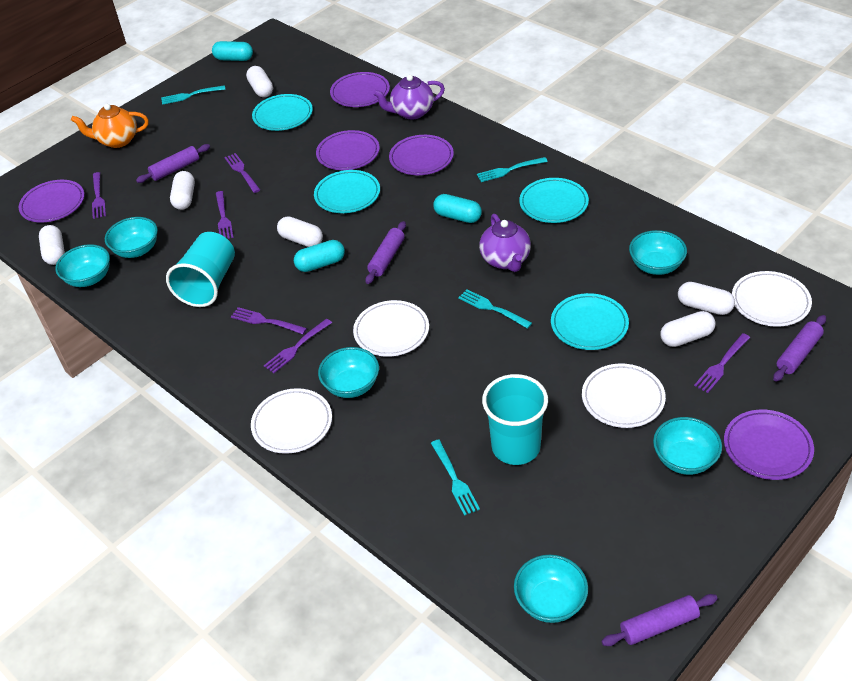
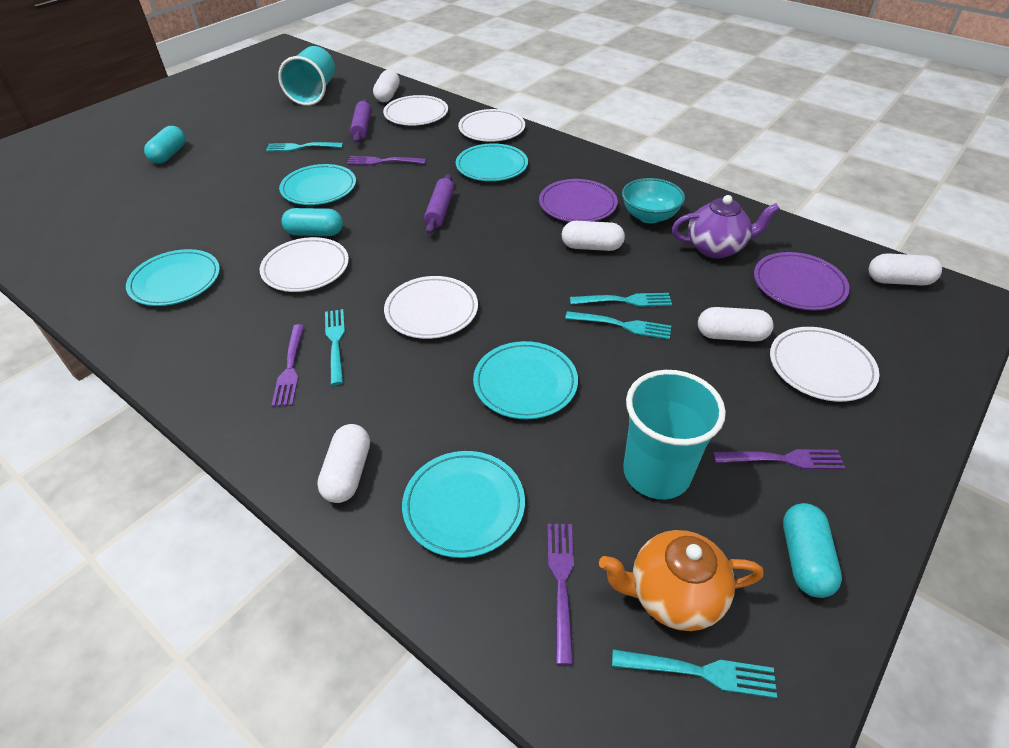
purple fork: 6 -> 4
purple plate: 5 -> 2
purple rolling pin: 4 -> 2
purple teapot: 2 -> 1
turquoise bowl: 6 -> 1
turquoise fork: 4 -> 5
turquoise plate: 4 -> 5
white capsule: 6 -> 5
white plate: 4 -> 5

